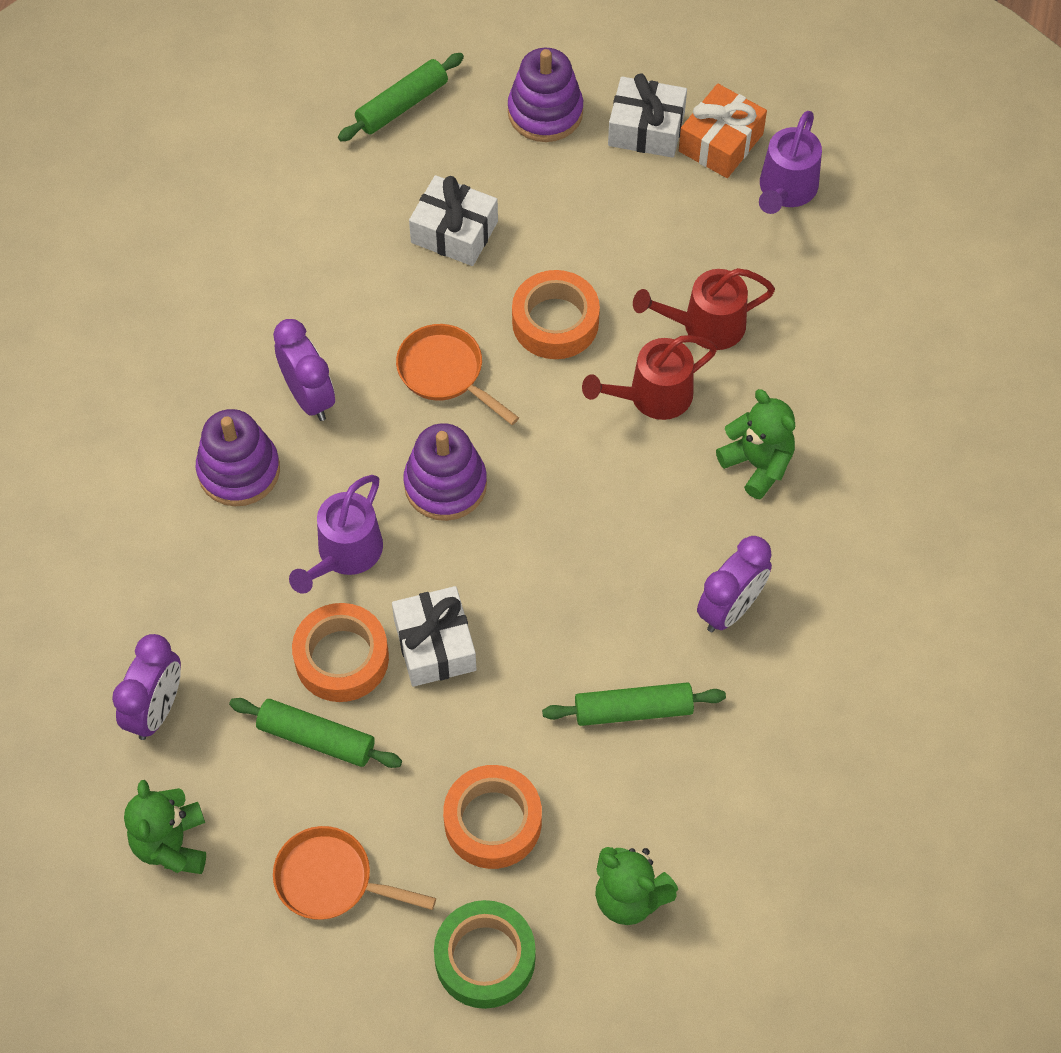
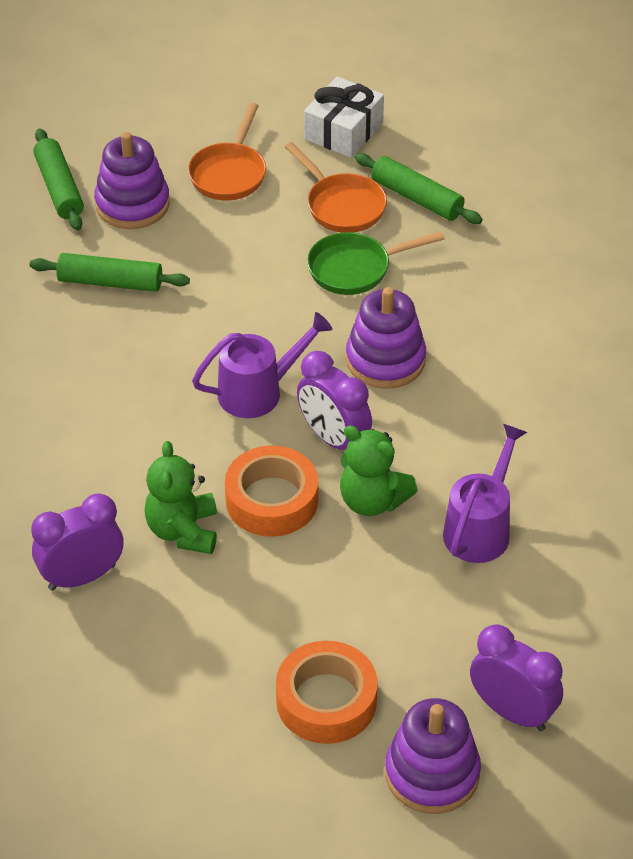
green pan: 0 -> 1
green tape: 1 -> 0
green teddy bear: 3 -> 2
orange gift: 1 -> 0
orange tape: 3 -> 2
red watering can: 2 -> 0
white gift: 3 -> 1

